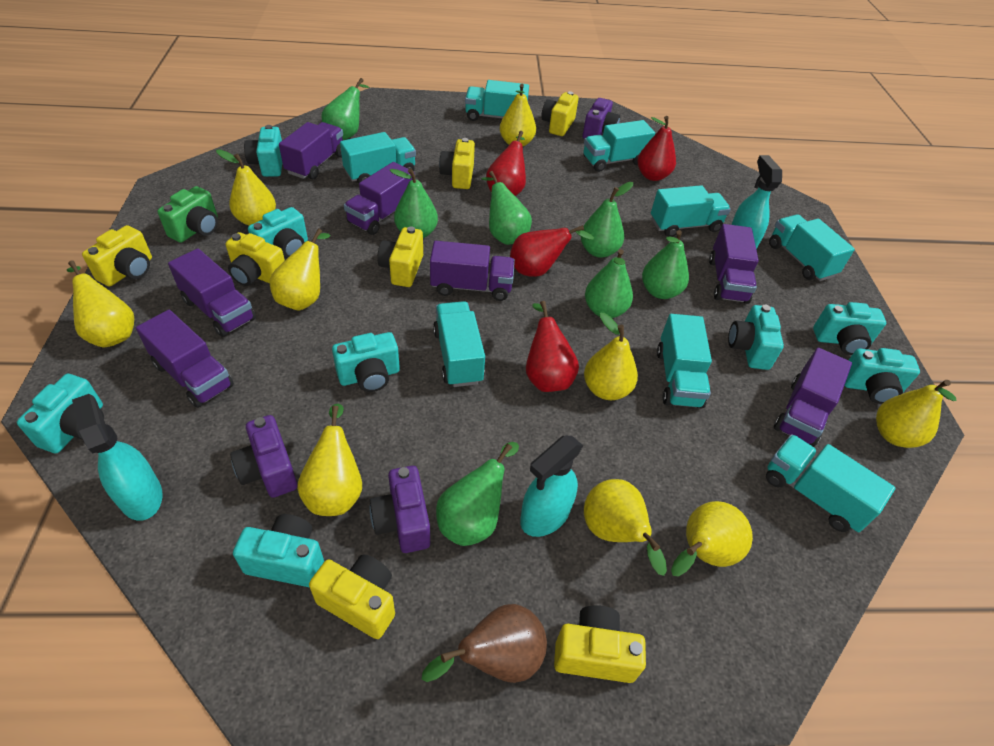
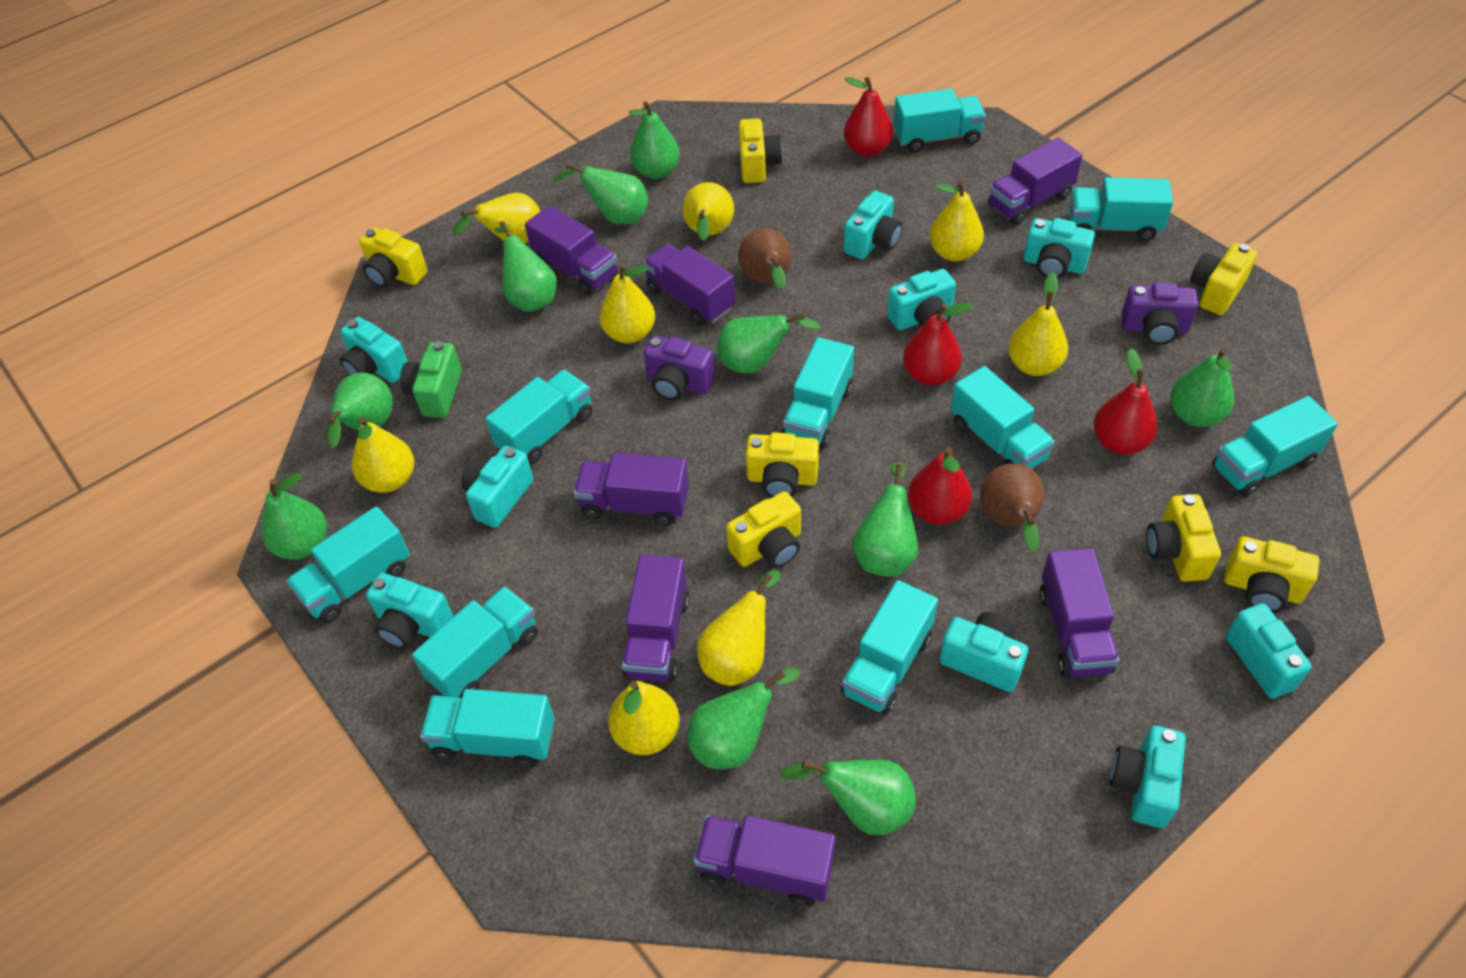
brown pear: 1 -> 2
green pear: 7 -> 10
purple camera: 3 -> 2
turquoise camera: 8 -> 9
turquoise spray bottle: 3 -> 0
turquoise truck: 8 -> 10
yellow pear: 9 -> 8

